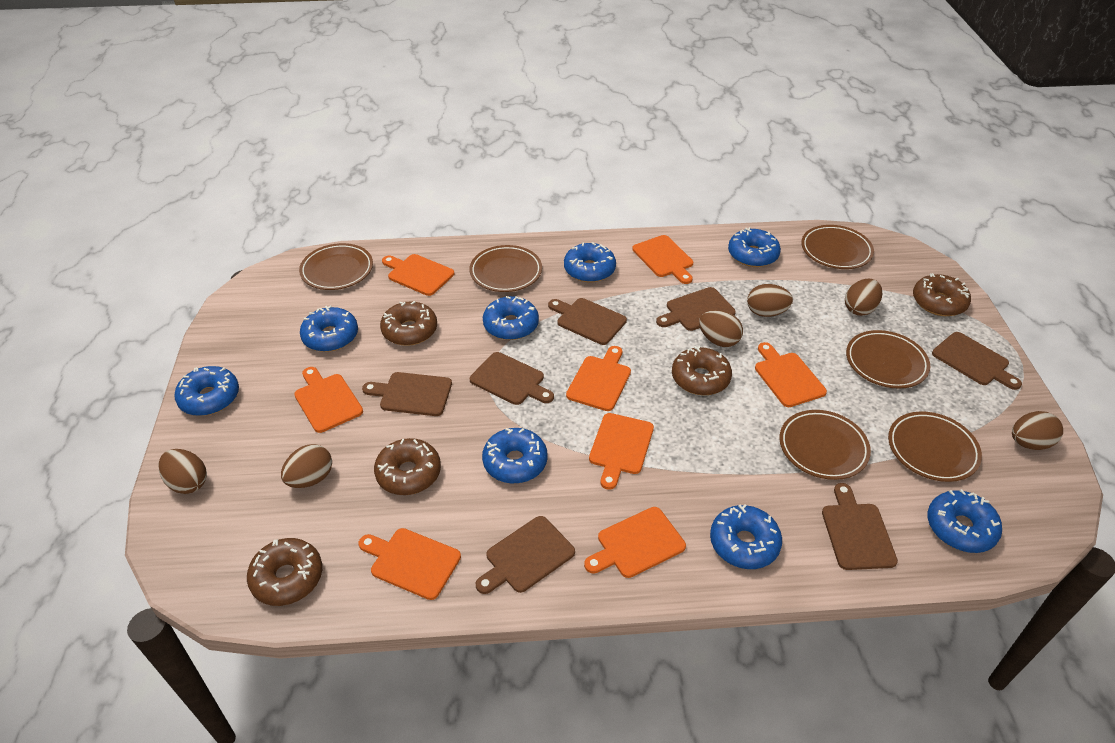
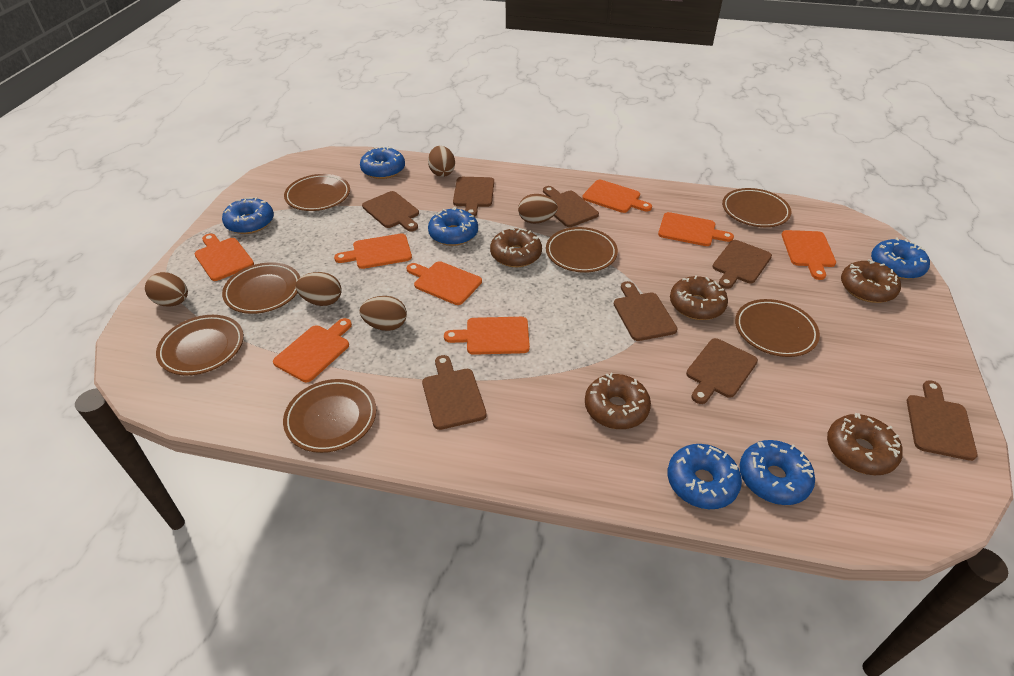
blue donut: 8 -> 6
brown cutting board: 7 -> 8
brown egg: 6 -> 5
brown plate: 6 -> 7

